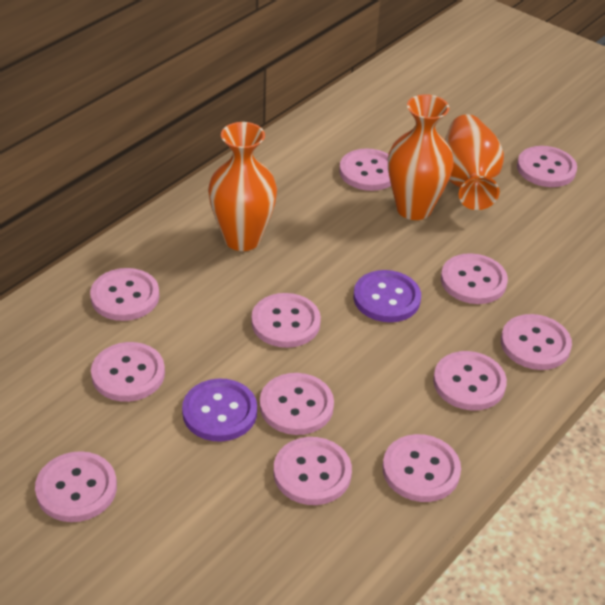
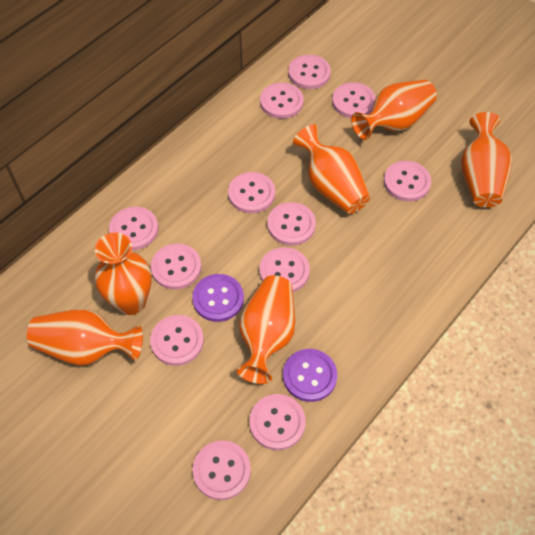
orange vase: 3 -> 6

